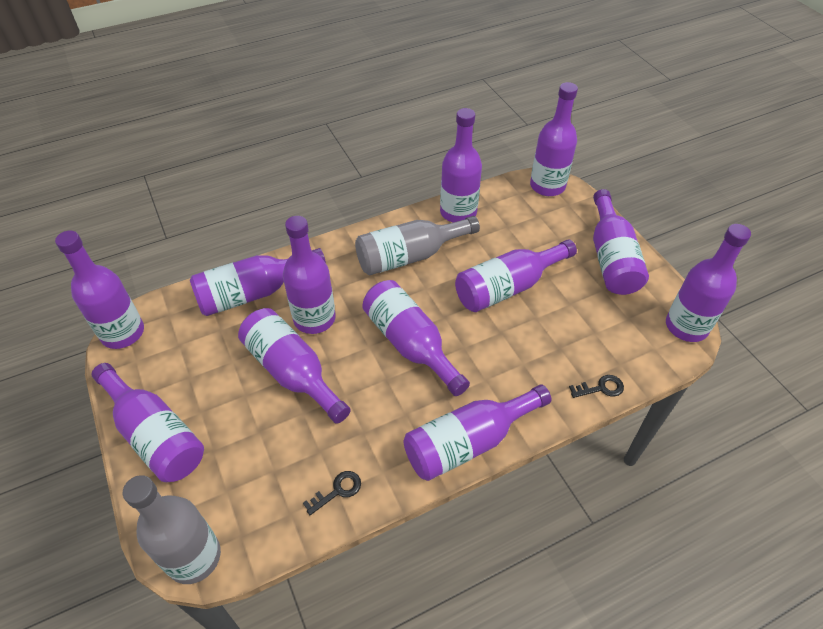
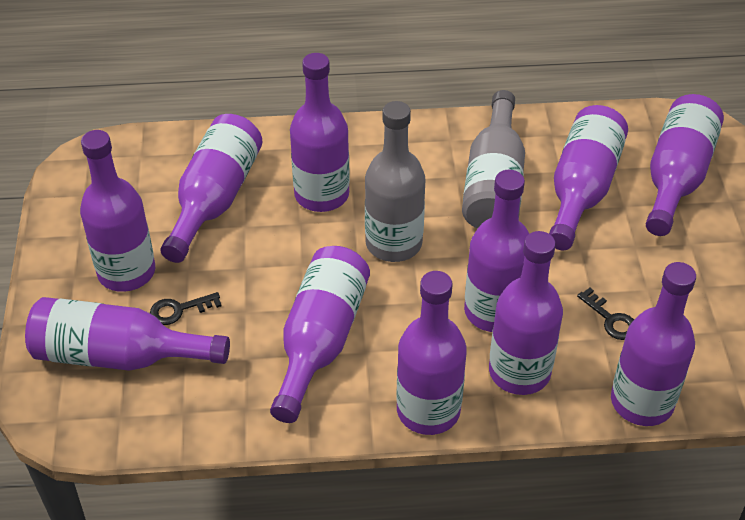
purple bottle: 12 -> 11

